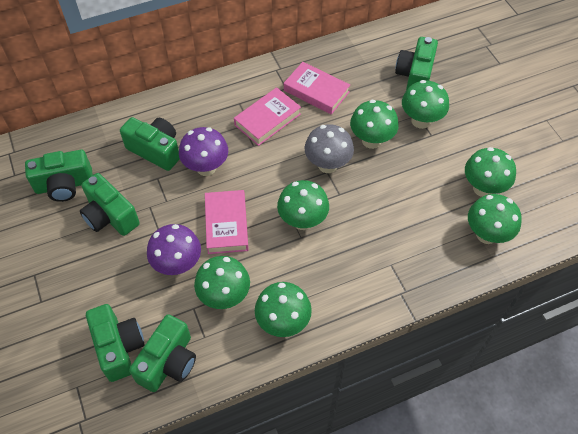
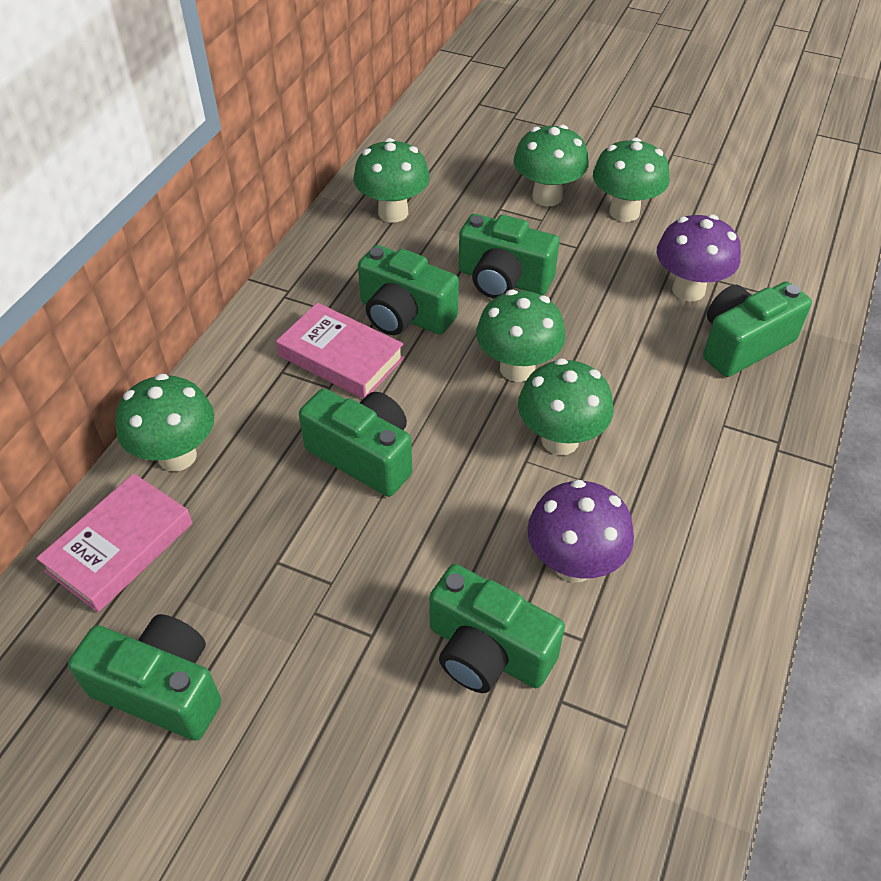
green mushroom: 7 -> 6
grey mushroom: 1 -> 0
pink book: 3 -> 2

